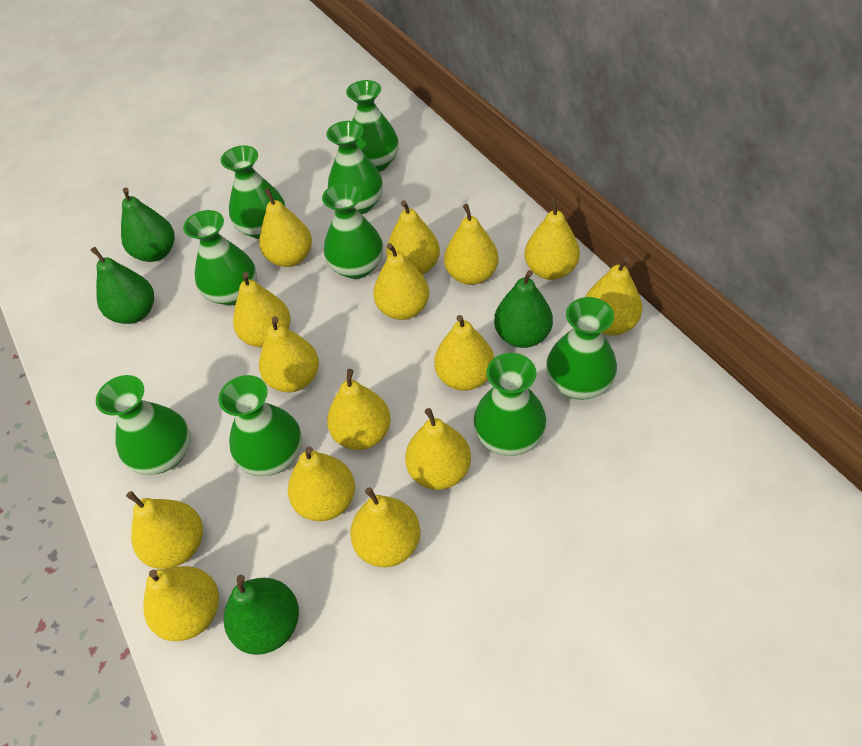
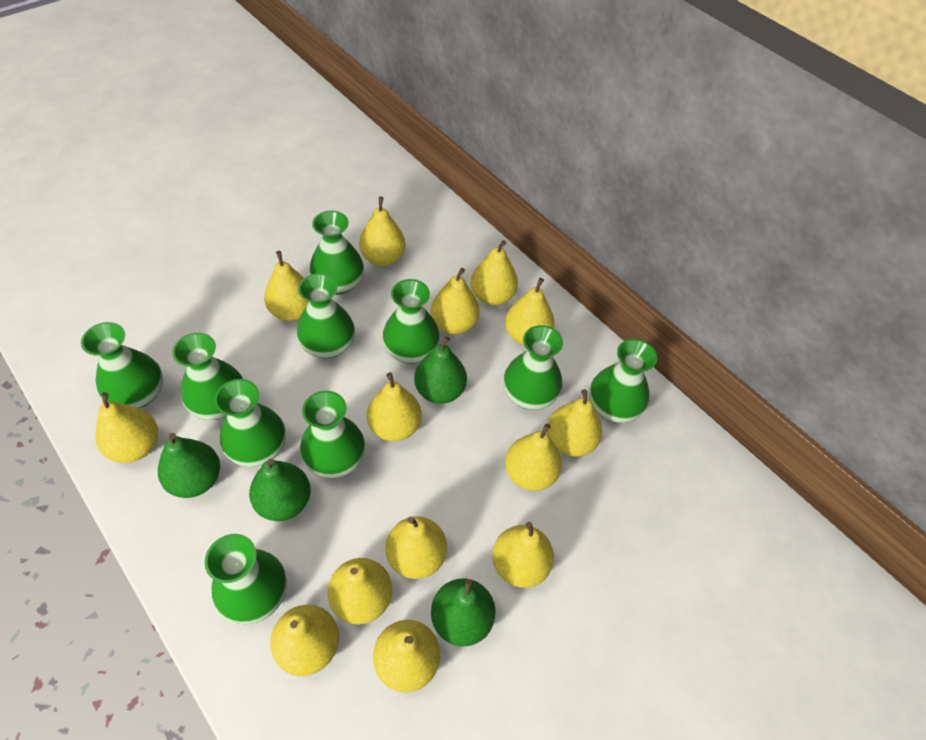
green vase: 9 -> 10
yellow pear: 15 -> 14

